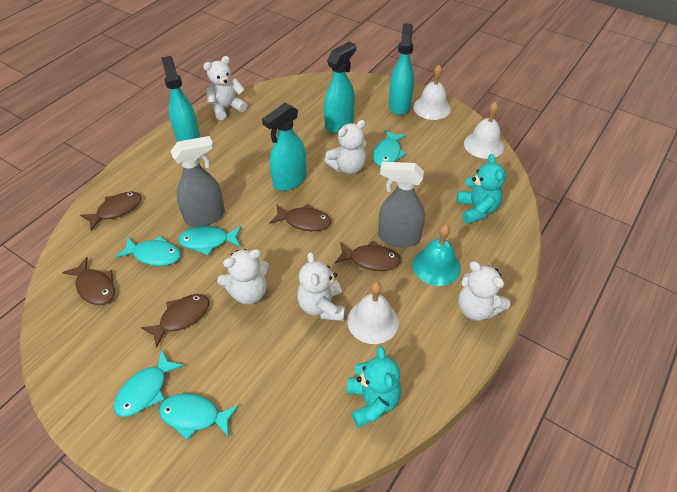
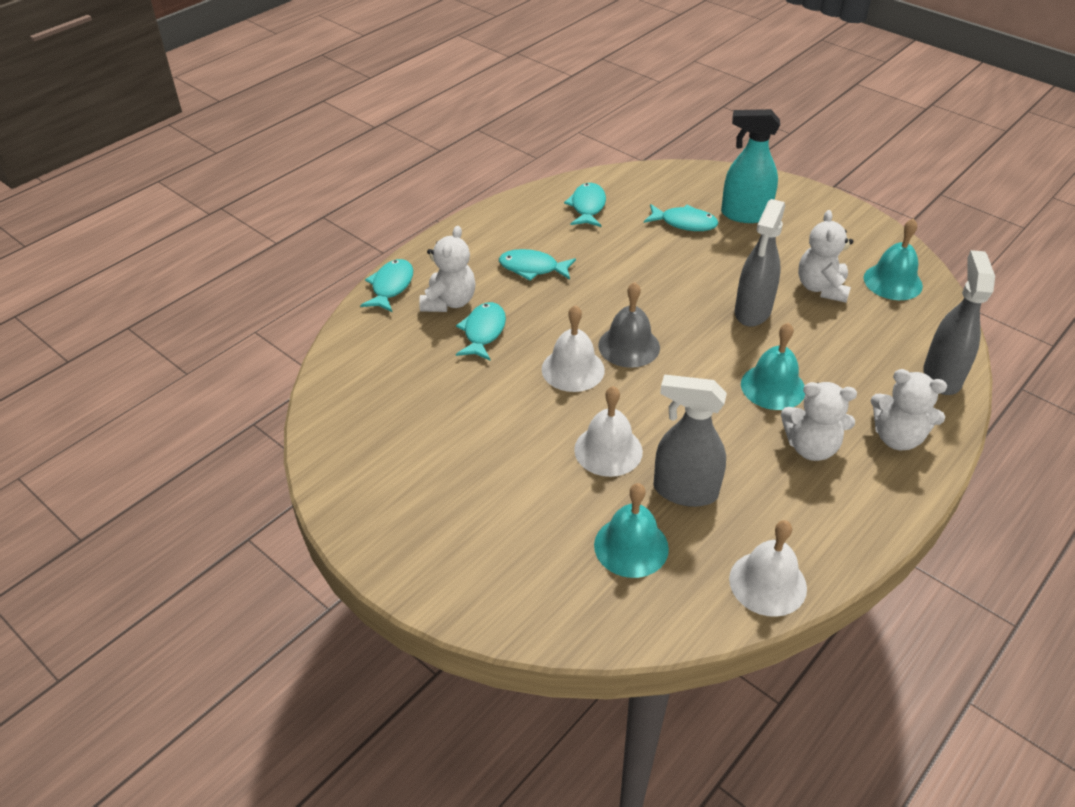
brown fish: 5 -> 0
grey bell: 0 -> 1
grey spray bottle: 2 -> 3
turquoise bell: 1 -> 3
turquoise spray bottle: 4 -> 1
turquoise teddy bear: 2 -> 0
white teddy bear: 5 -> 4

